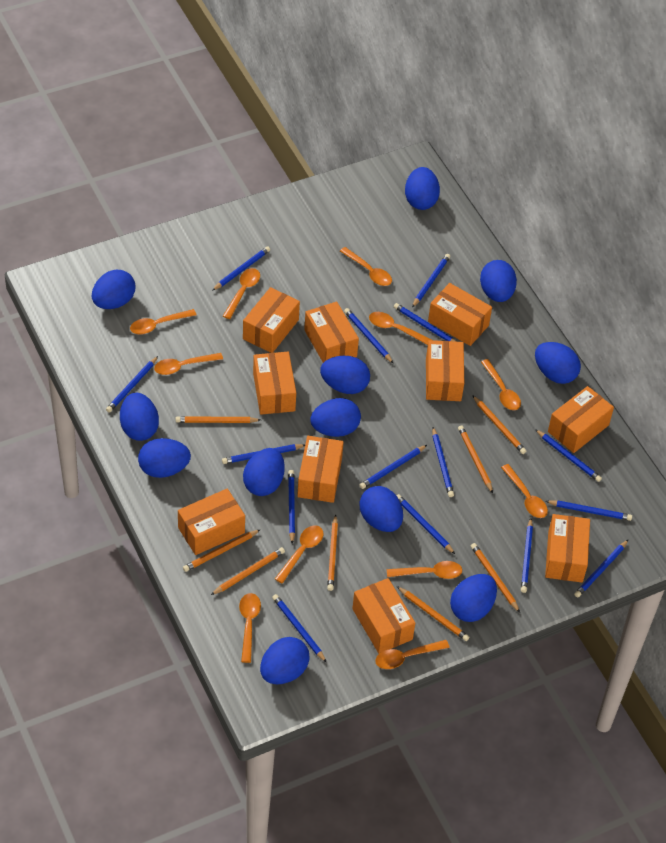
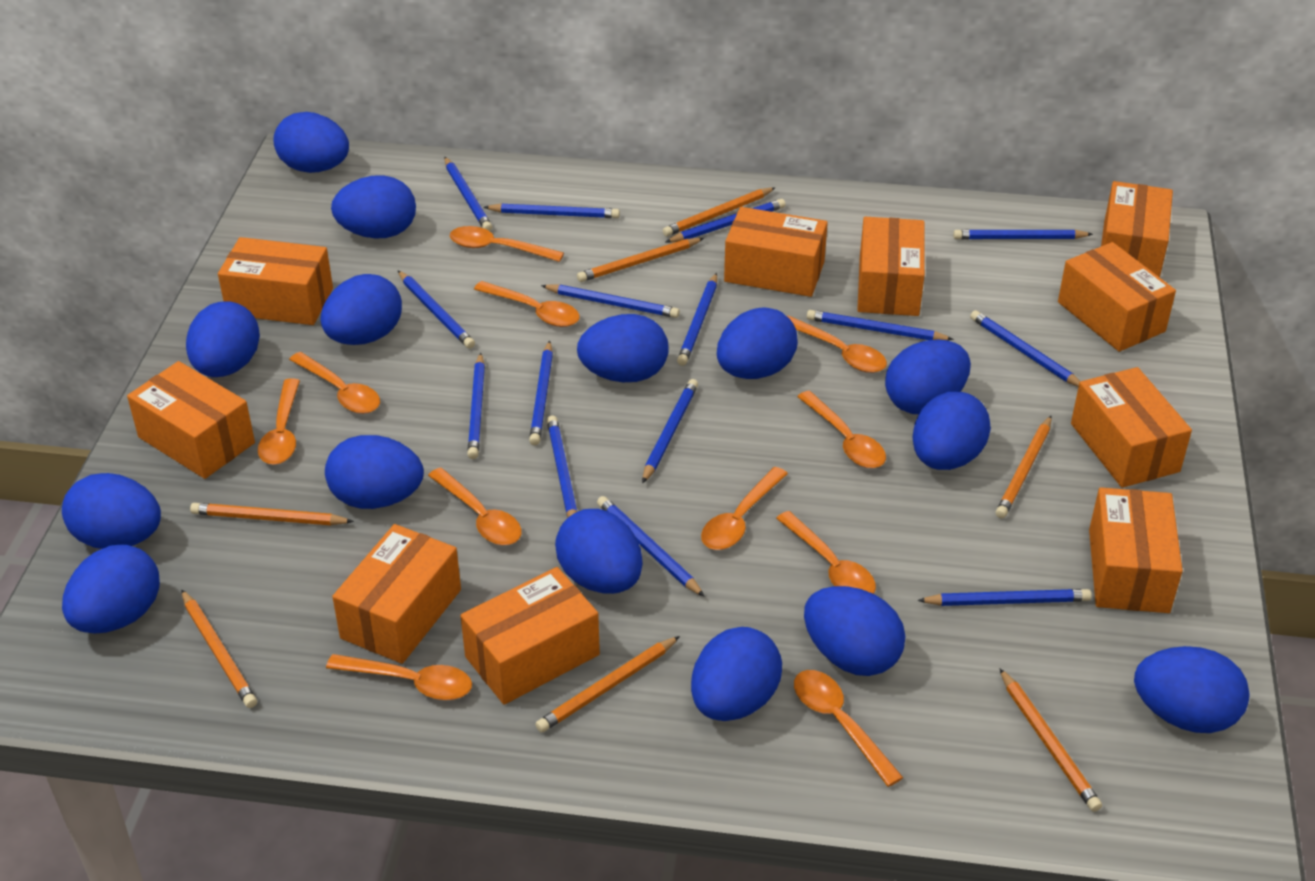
blue egg: 12 -> 15
orange pencil: 8 -> 7

